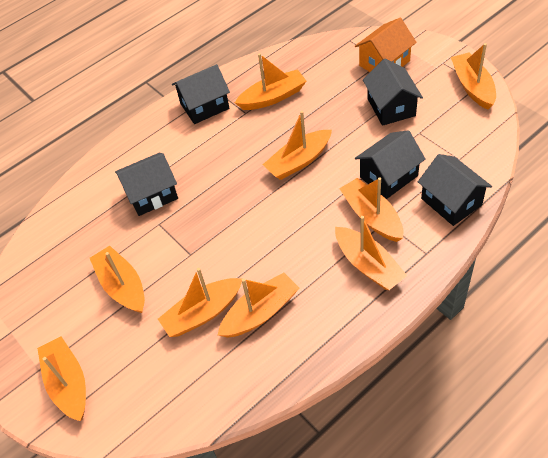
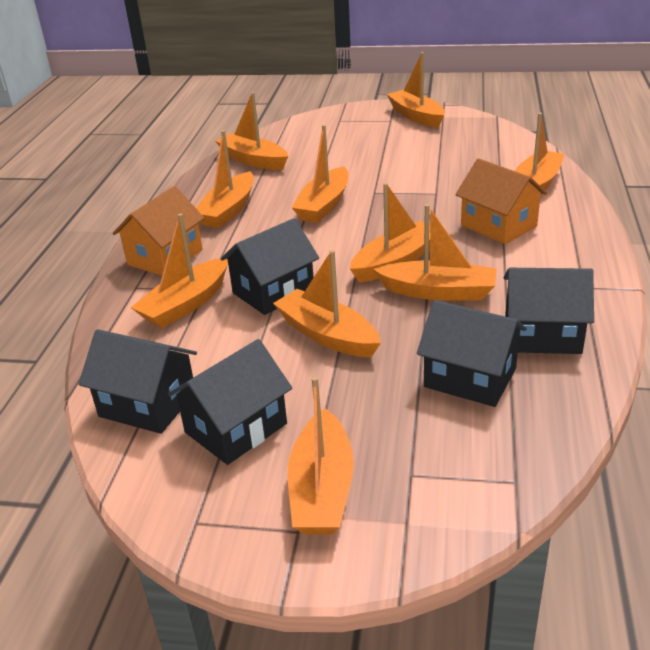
orange boat: 9 -> 10
orange house: 1 -> 2

